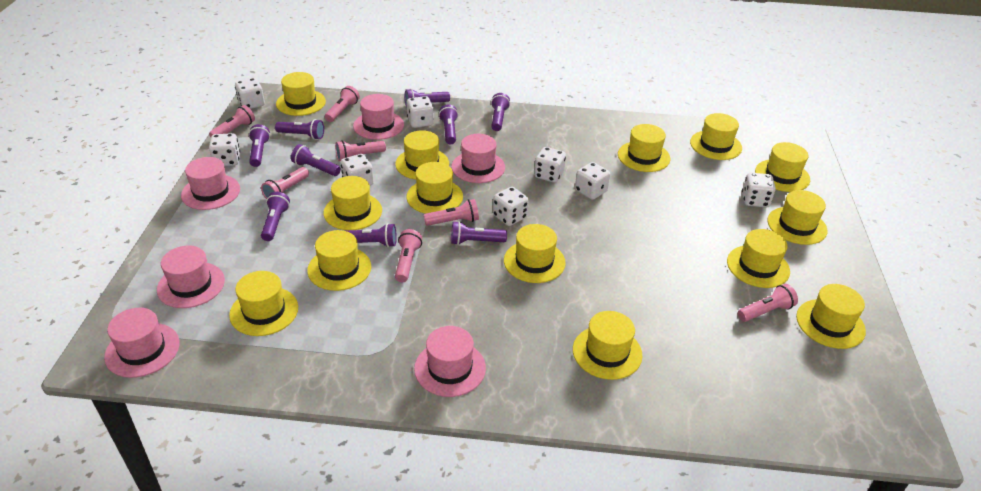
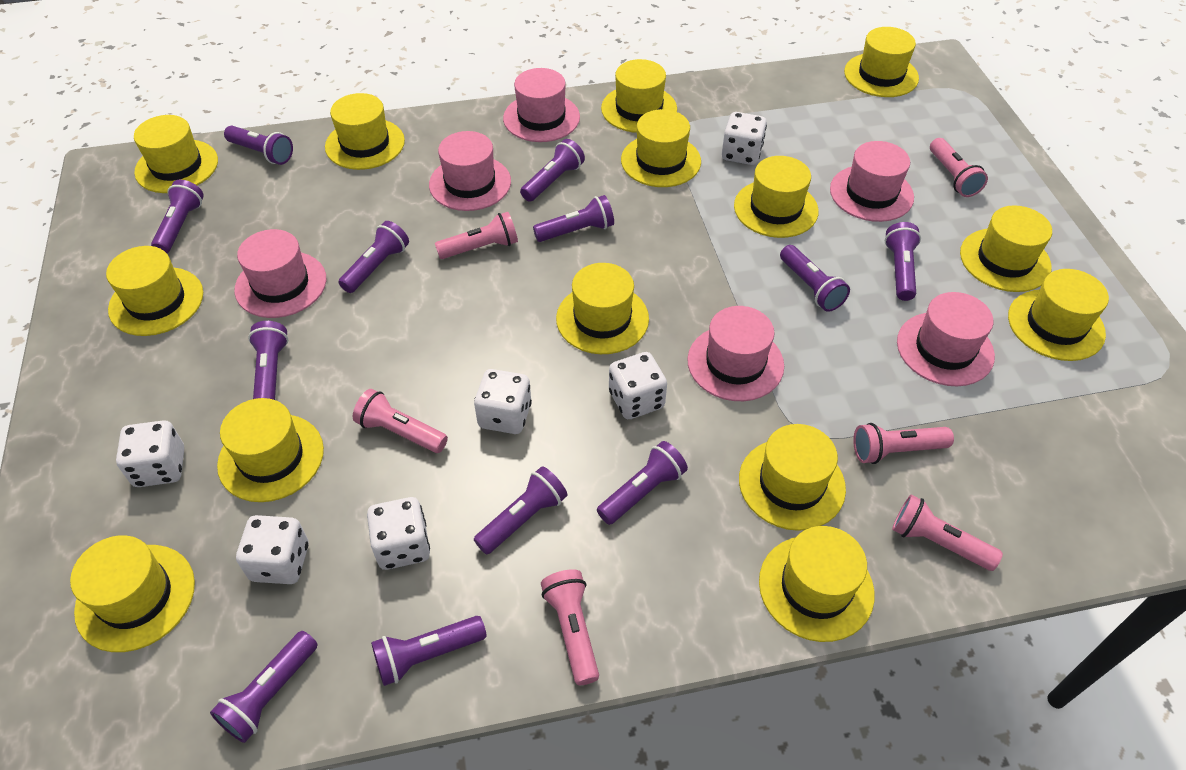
pink flashlight: 7 -> 6
purple flashlight: 9 -> 12
white dice: 8 -> 6

